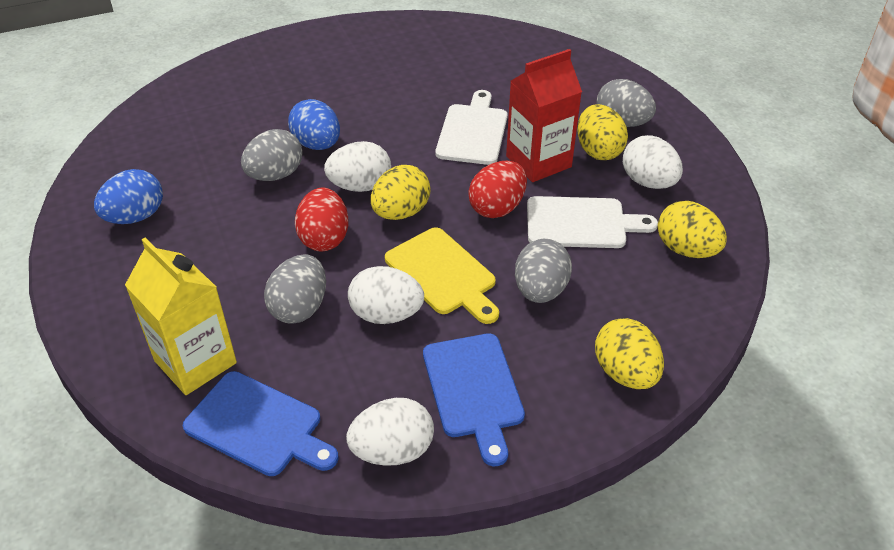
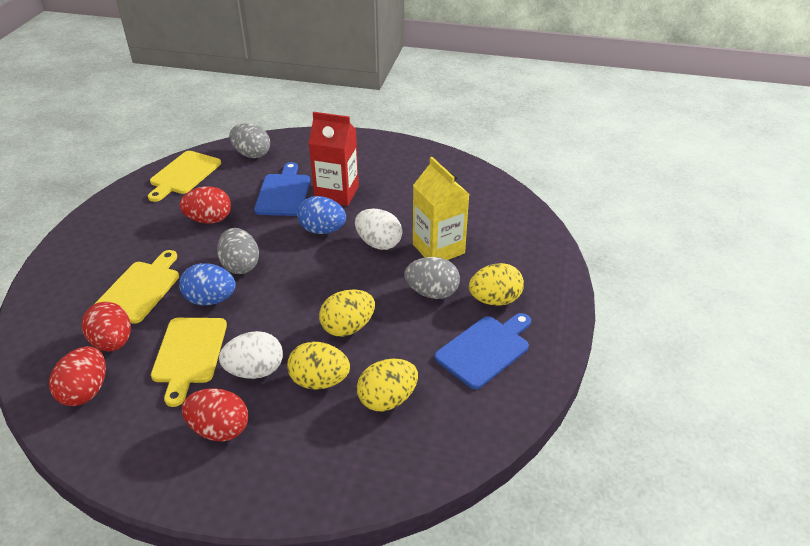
grey egg: 4 -> 3
red egg: 2 -> 4
white cutting board: 2 -> 0
white egg: 4 -> 2
yellow cutting board: 1 -> 3

